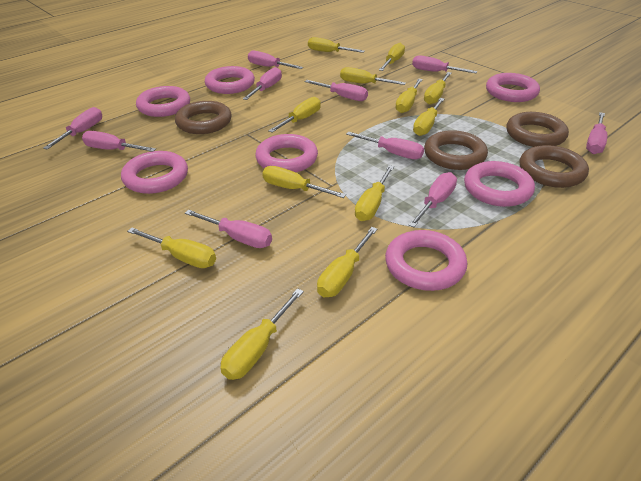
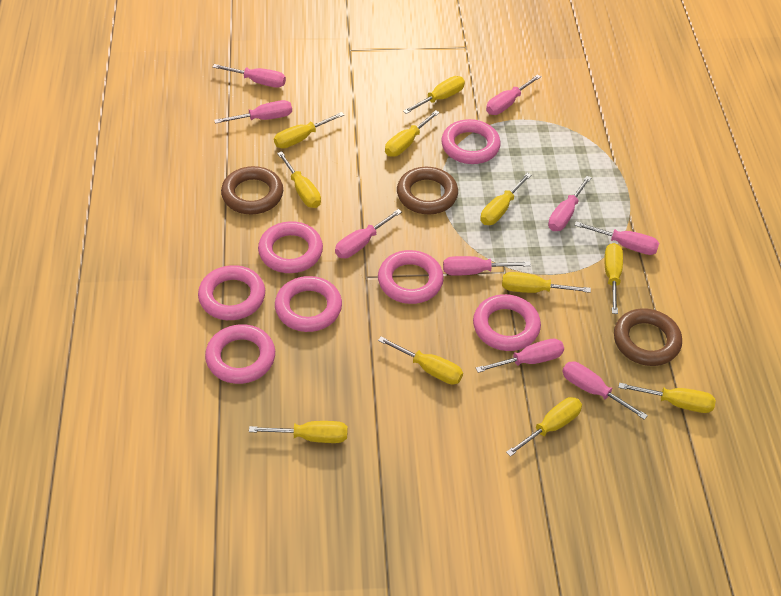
brown ring: 4 -> 3
pink screwdriver: 10 -> 9
yellow screwdriver: 12 -> 11

